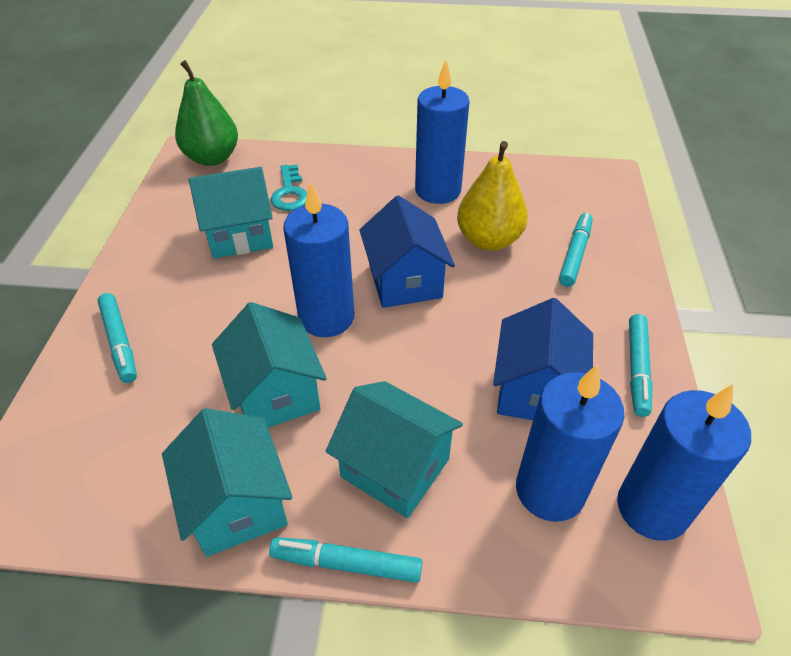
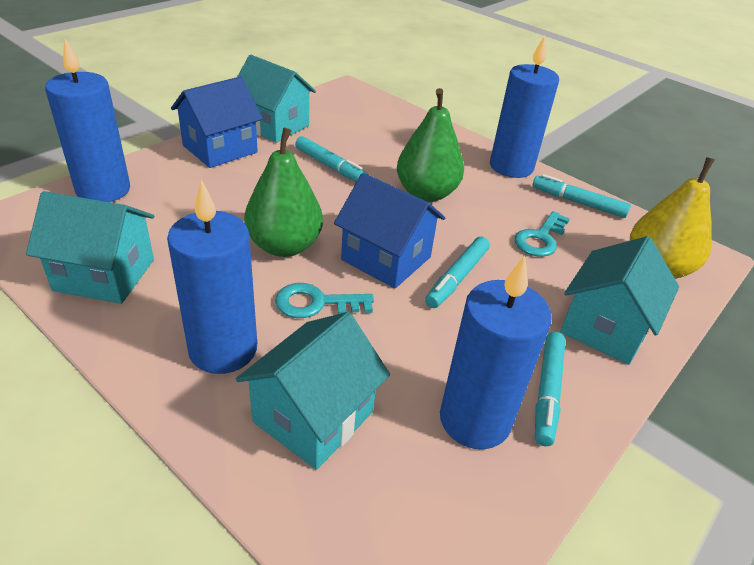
green pear: 1 -> 2
turquoise key: 1 -> 2

